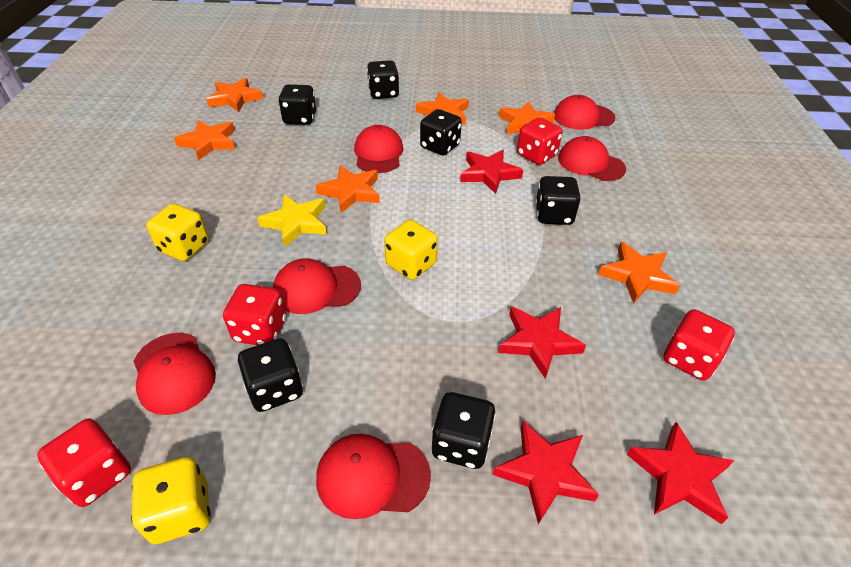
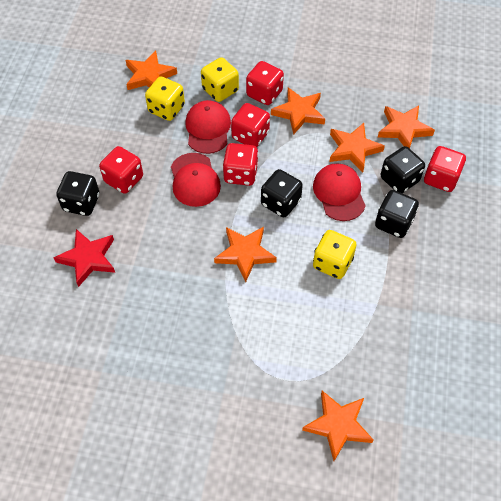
black dice: 6 -> 4
red cap: 6 -> 3
red dice: 4 -> 5
red star: 4 -> 1
yellow star: 1 -> 0

